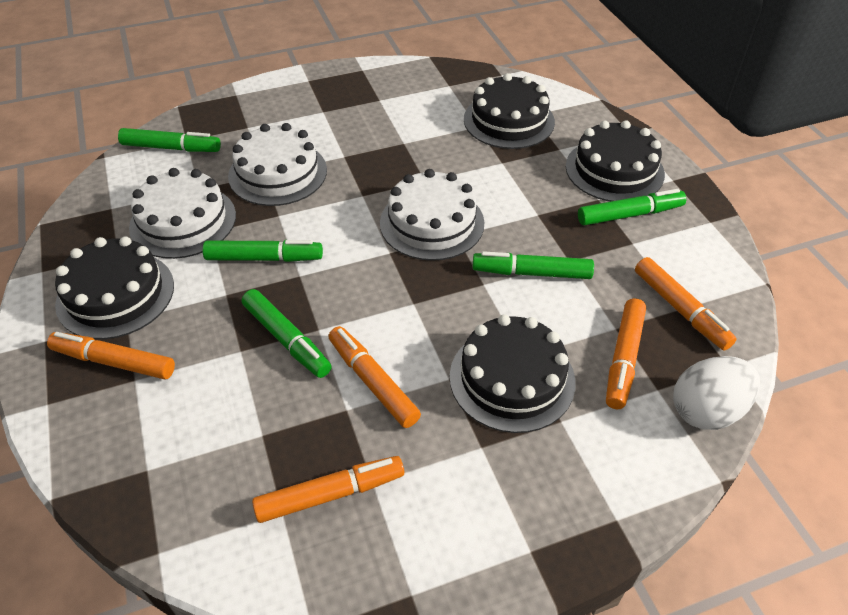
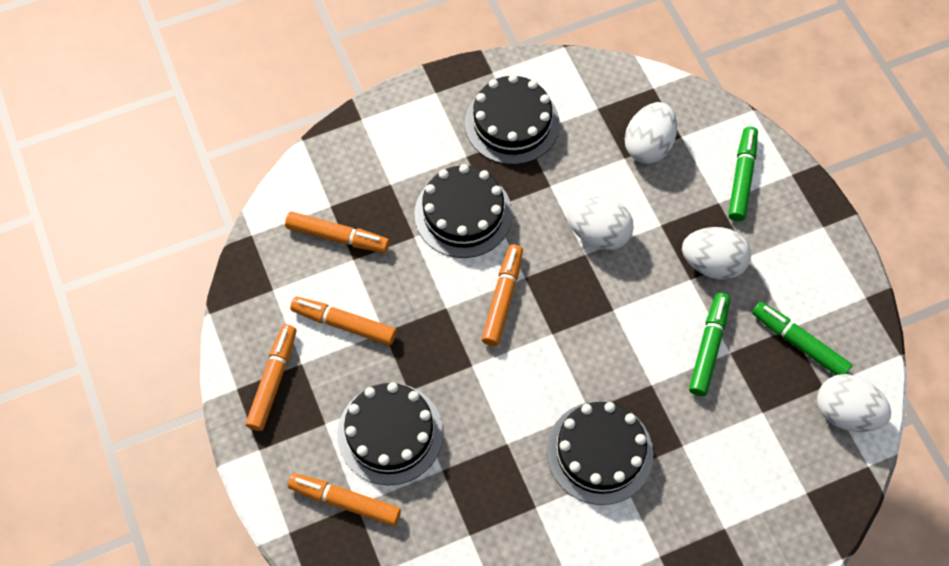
green marker: 5 -> 3
white cake: 3 -> 0
white egg: 1 -> 4

